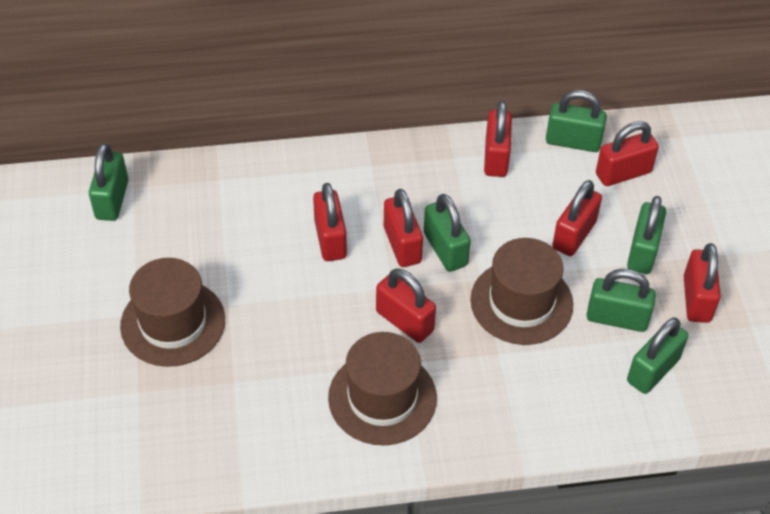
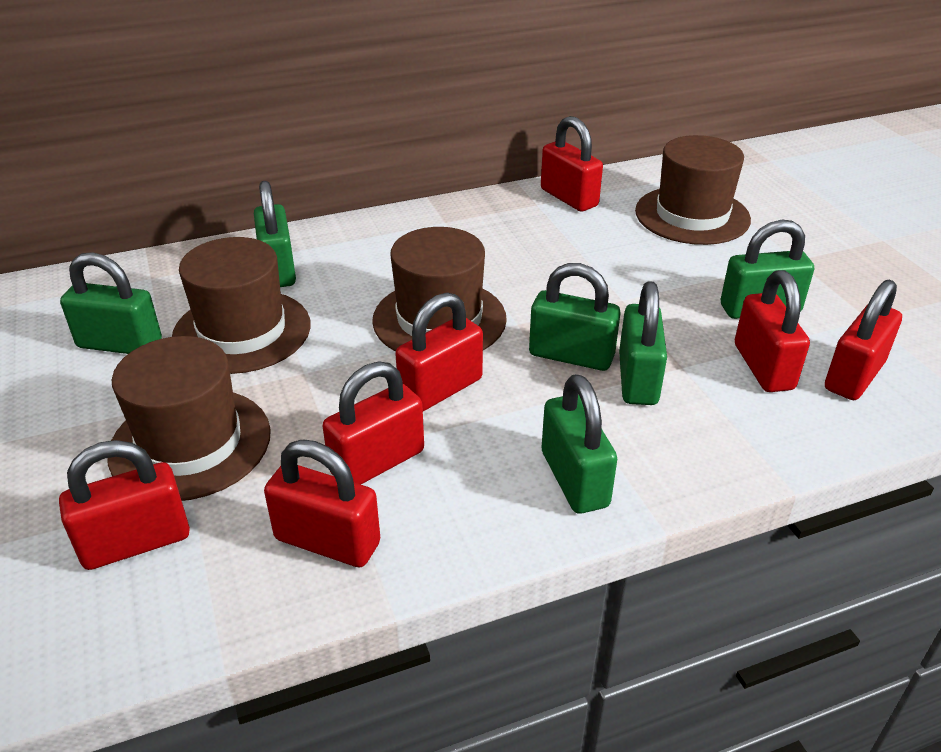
brown hat: 3 -> 4

